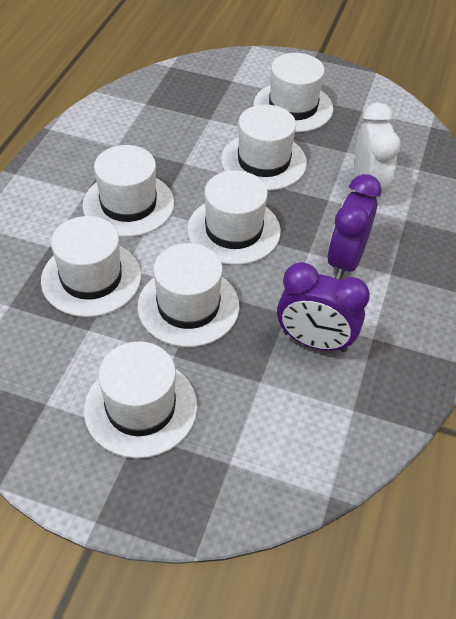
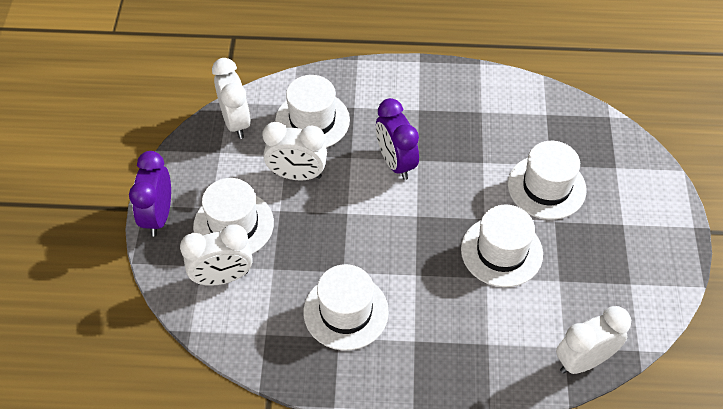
white clock: 1 -> 4
white hat: 7 -> 5

